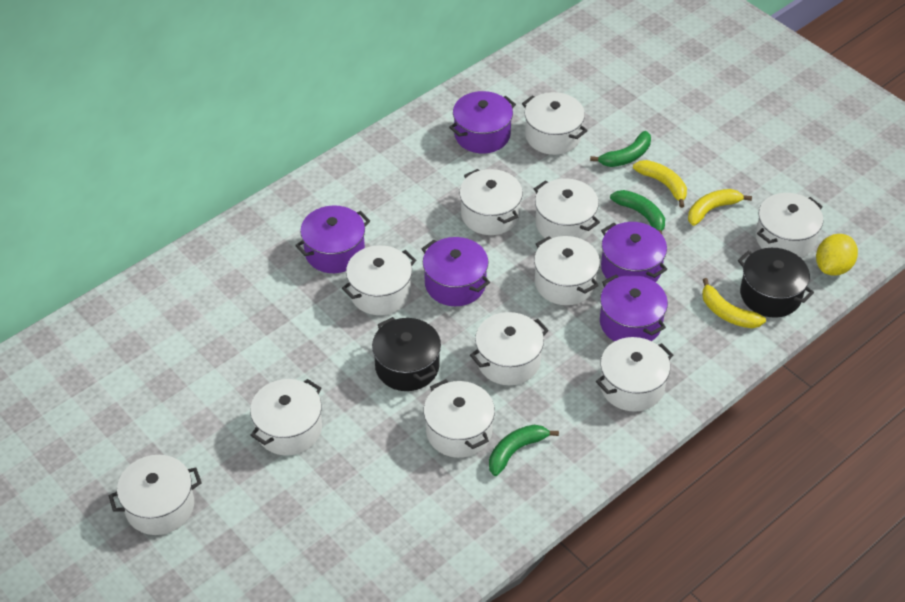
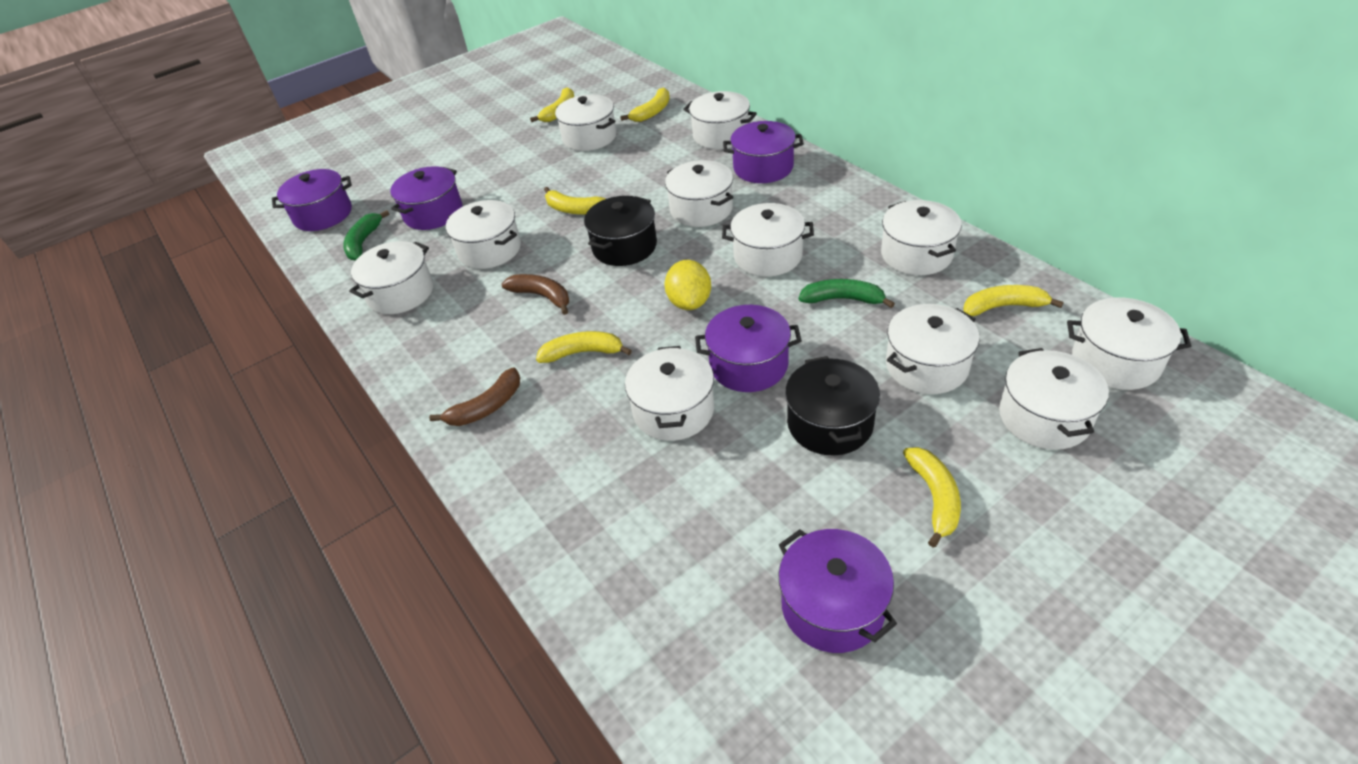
brown banana: 0 -> 2
green banana: 3 -> 2
yellow banana: 3 -> 6

